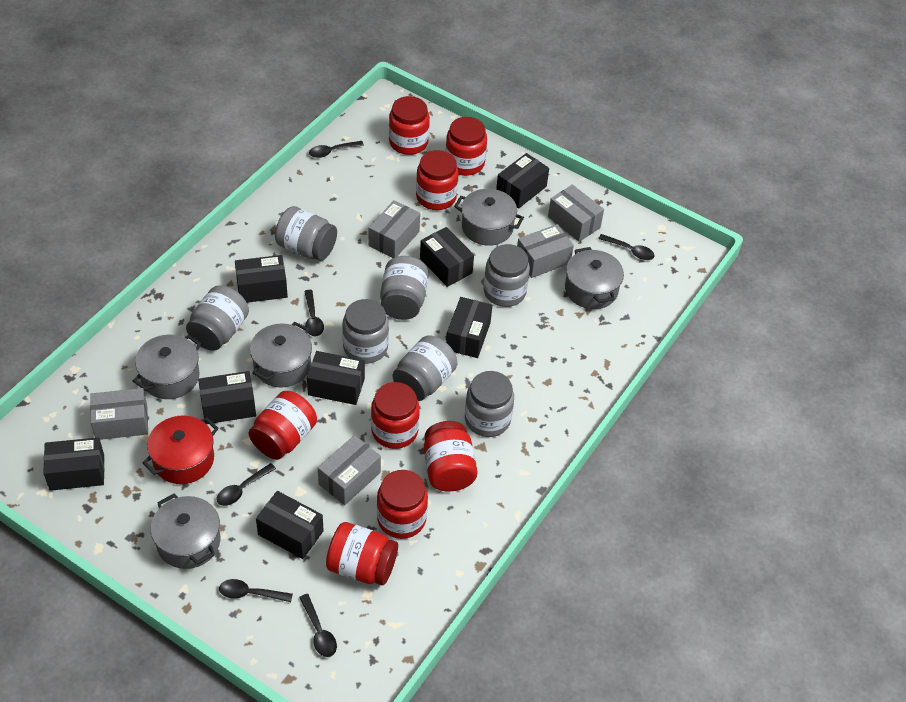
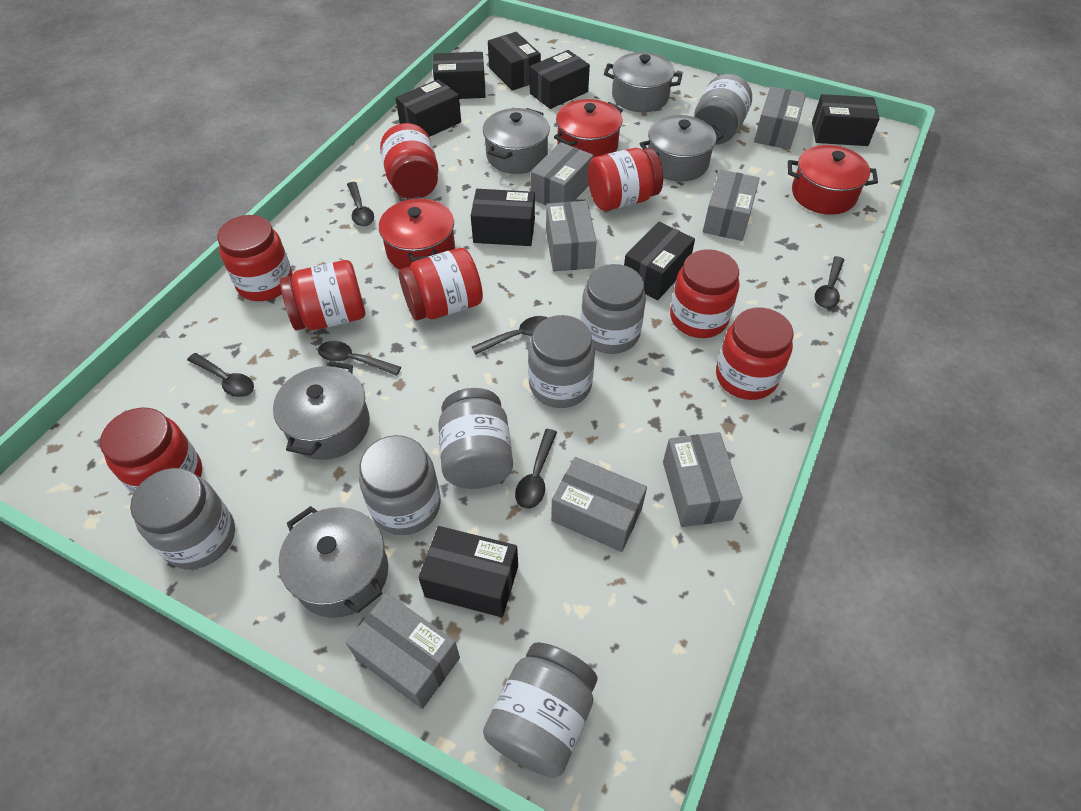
grey box: 5 -> 7
red pot: 1 -> 3

